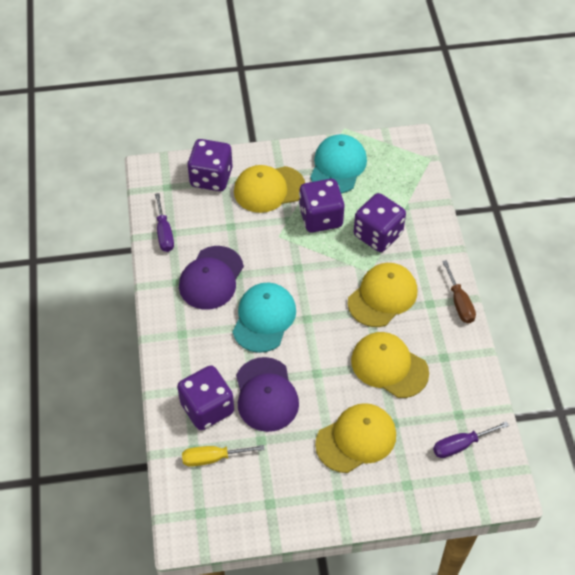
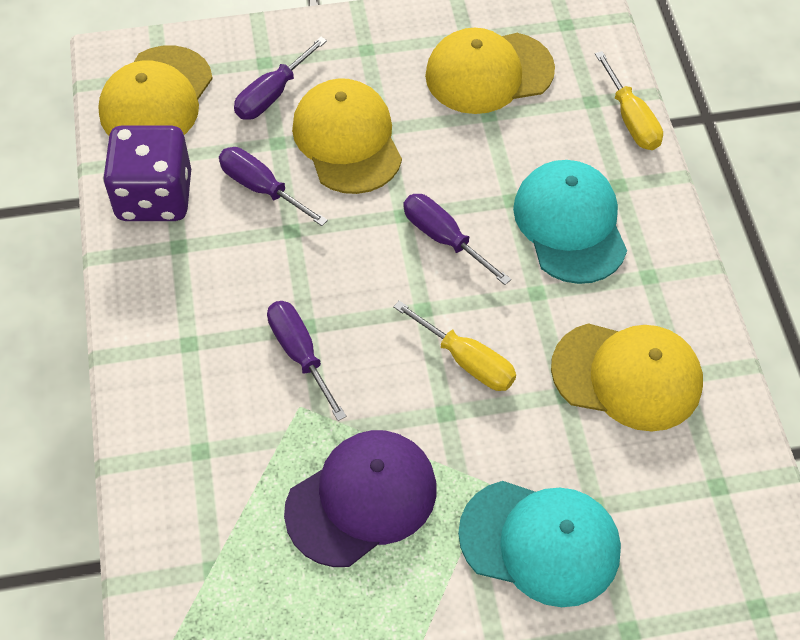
brown screwdriver: 1 -> 0
purple cap: 2 -> 1
purple dice: 4 -> 1
purple screwdriver: 2 -> 4
yellow screwdriver: 1 -> 2

